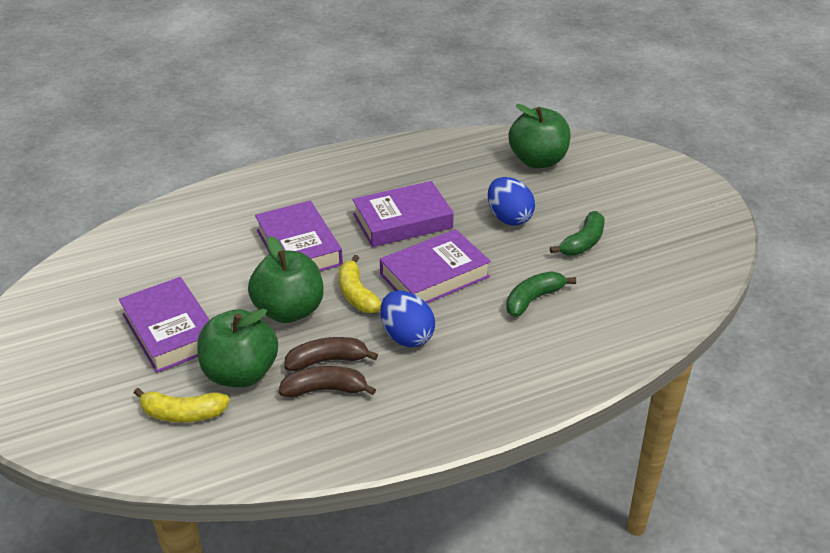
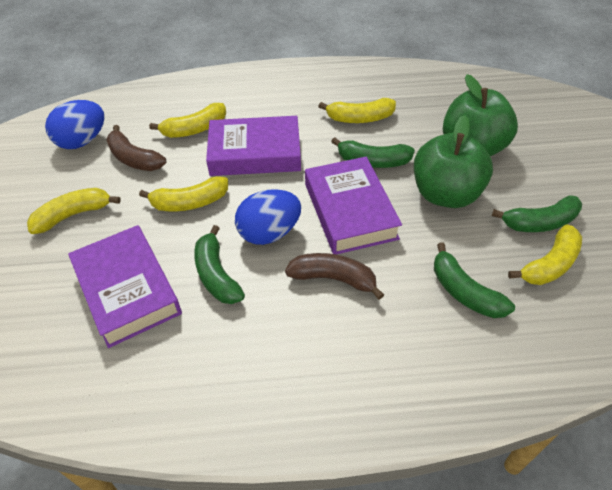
green apple: 3 -> 2
green banana: 2 -> 4
purple book: 4 -> 3
yellow banana: 2 -> 5

